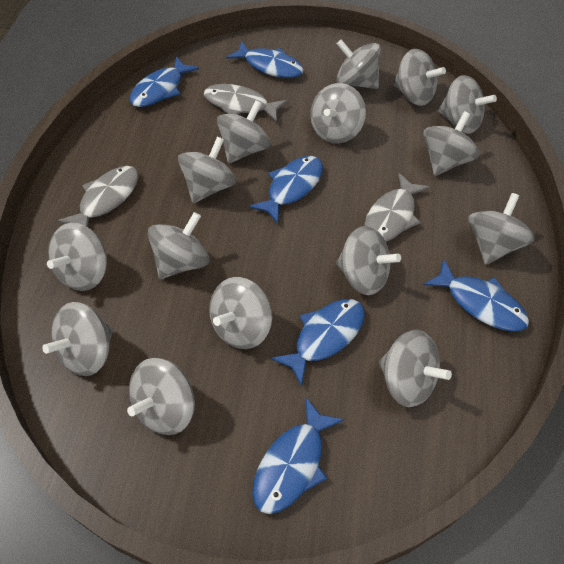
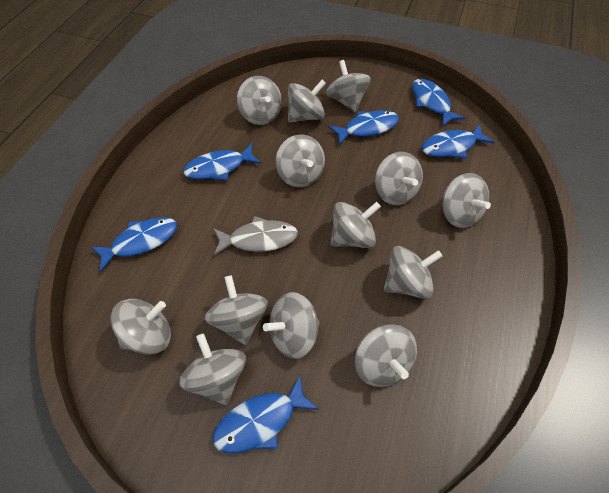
grey fish: 3 -> 1
grey spinning top: 15 -> 13

